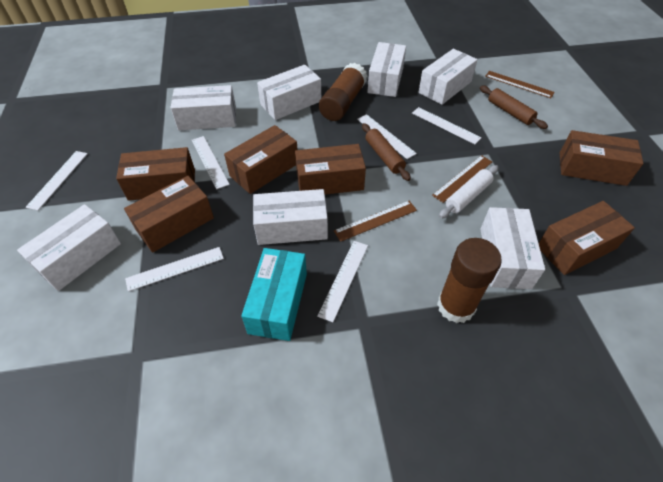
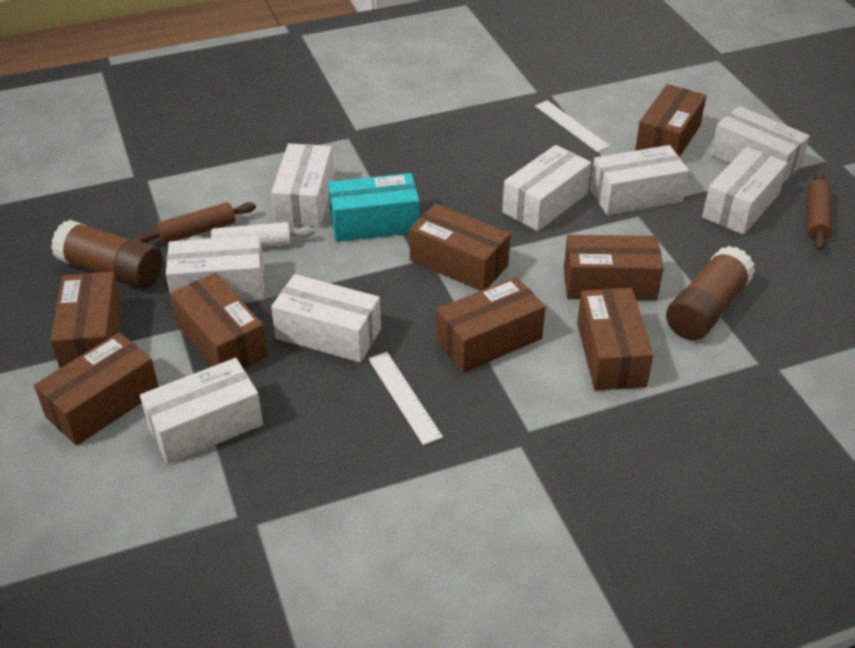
brown box: 6 -> 8
brown ruler: 3 -> 0
white box: 7 -> 8
white ruler: 6 -> 2

